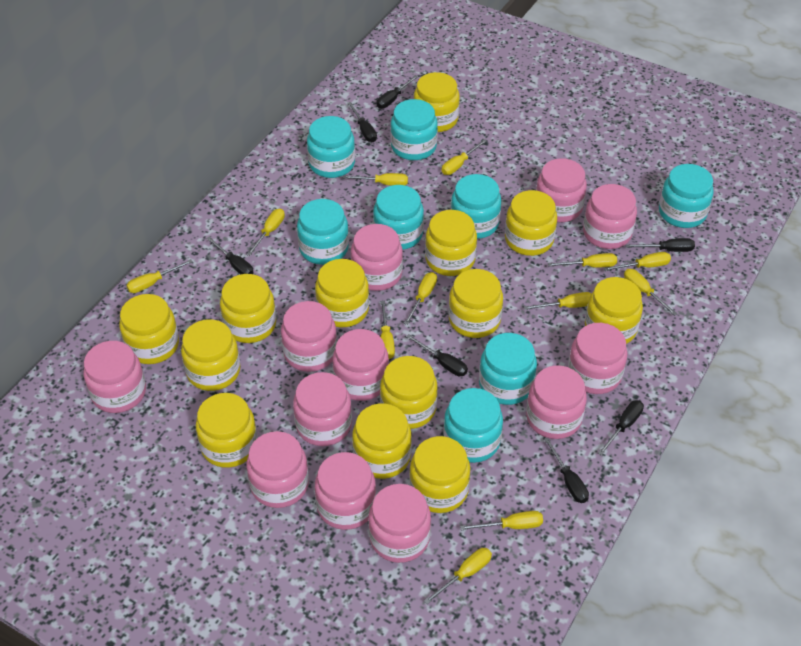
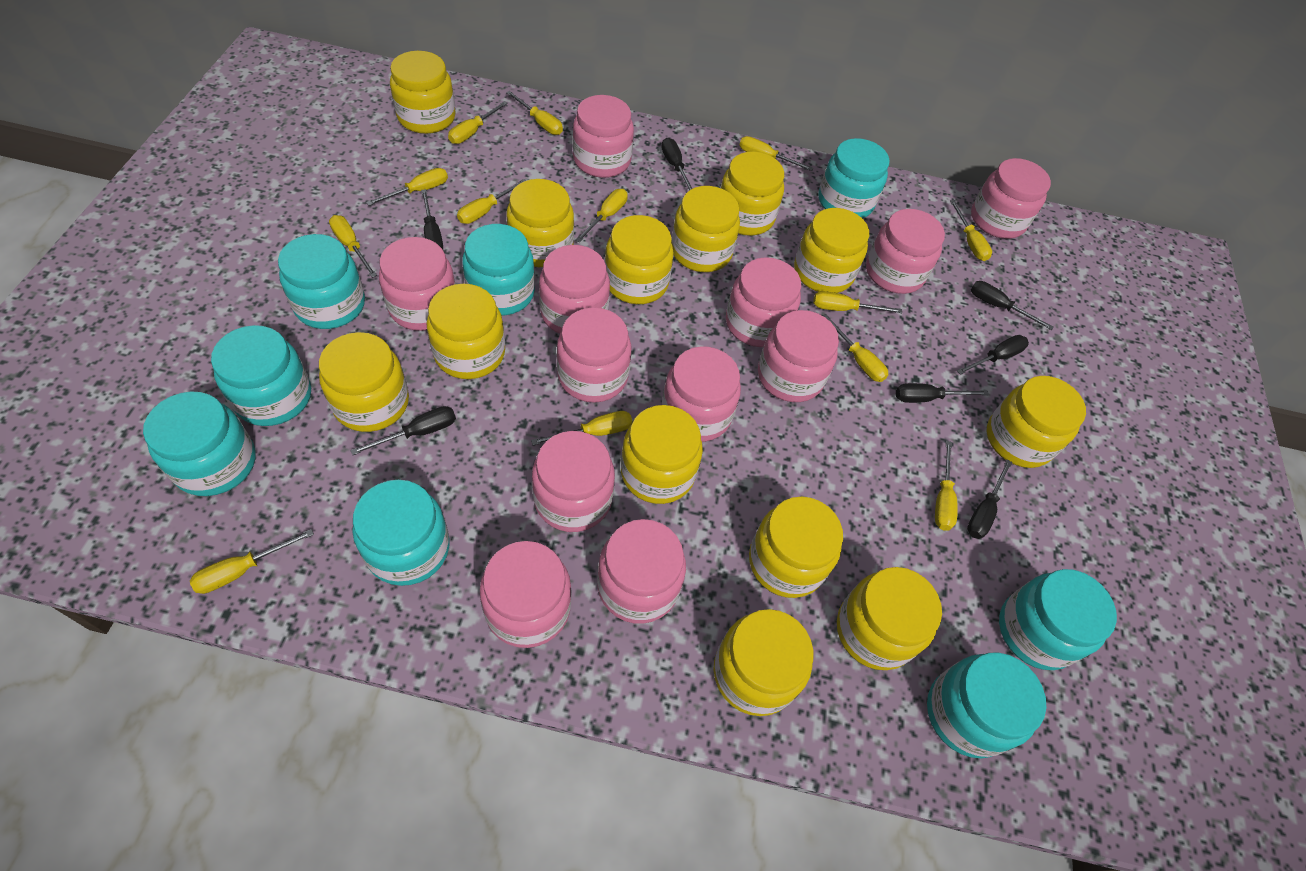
yellow screwdriver: 12 -> 13

